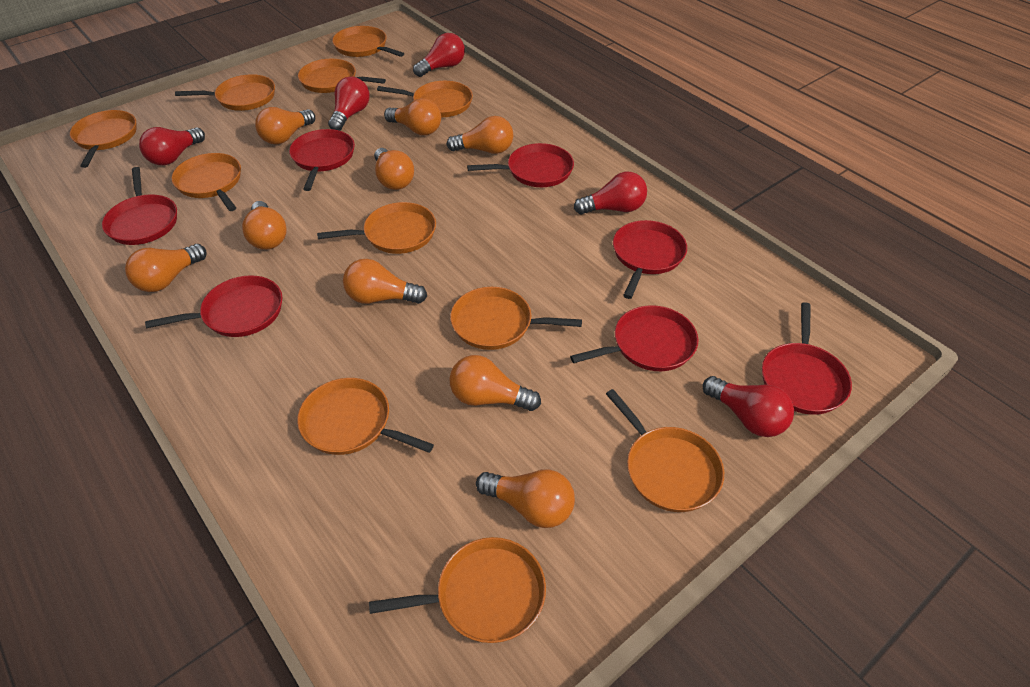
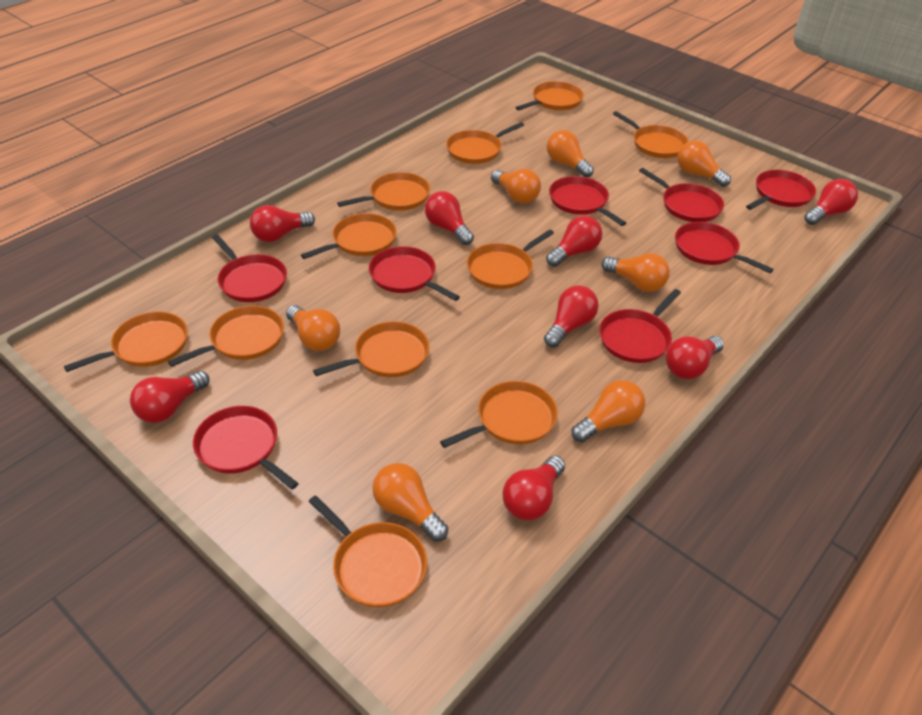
orange light bulb: 9 -> 7
red light bulb: 5 -> 8
red pan: 7 -> 8

